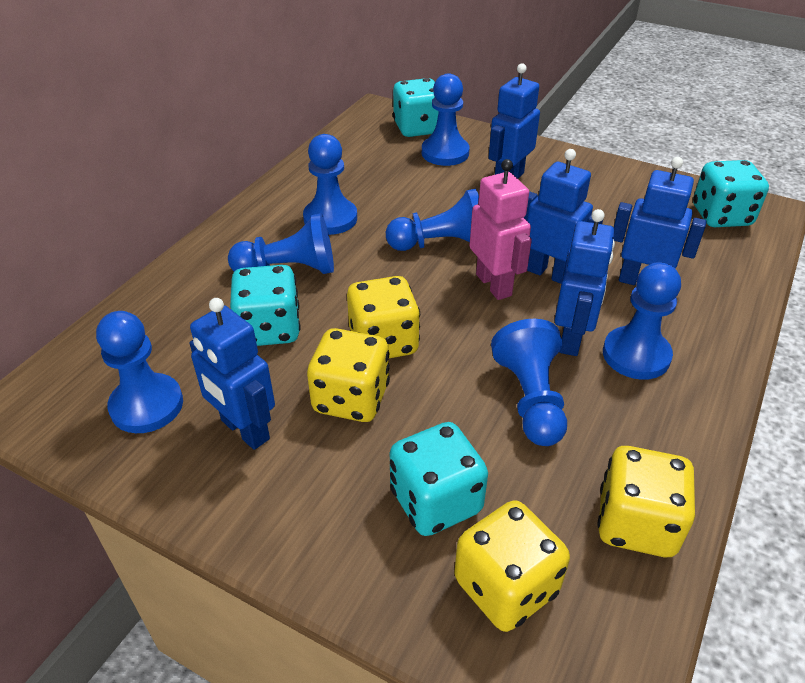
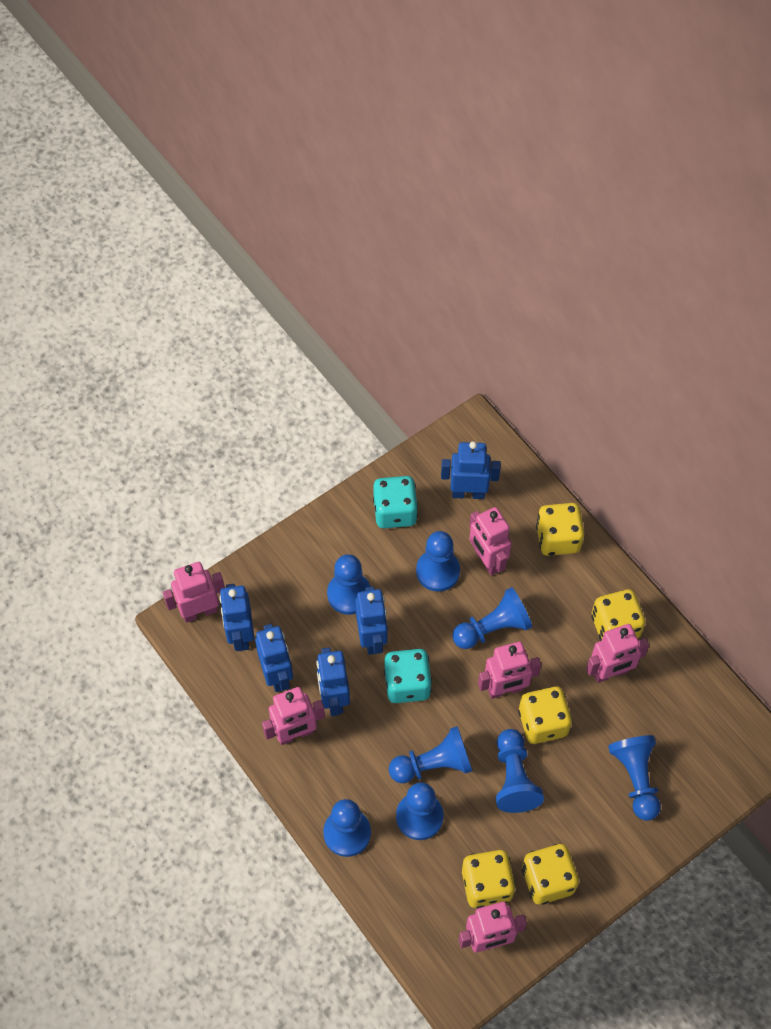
blue pawn: 7 -> 8
pink robot: 1 -> 6
turquoise dice: 4 -> 2
yellow dice: 4 -> 5

